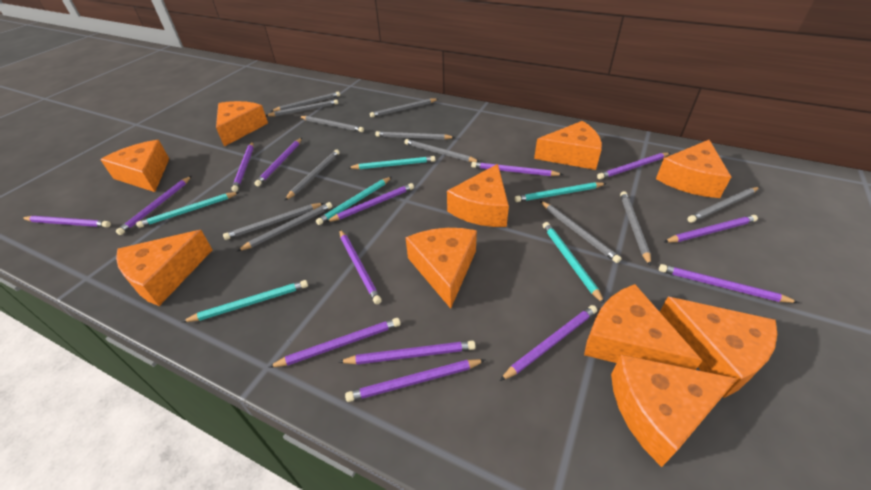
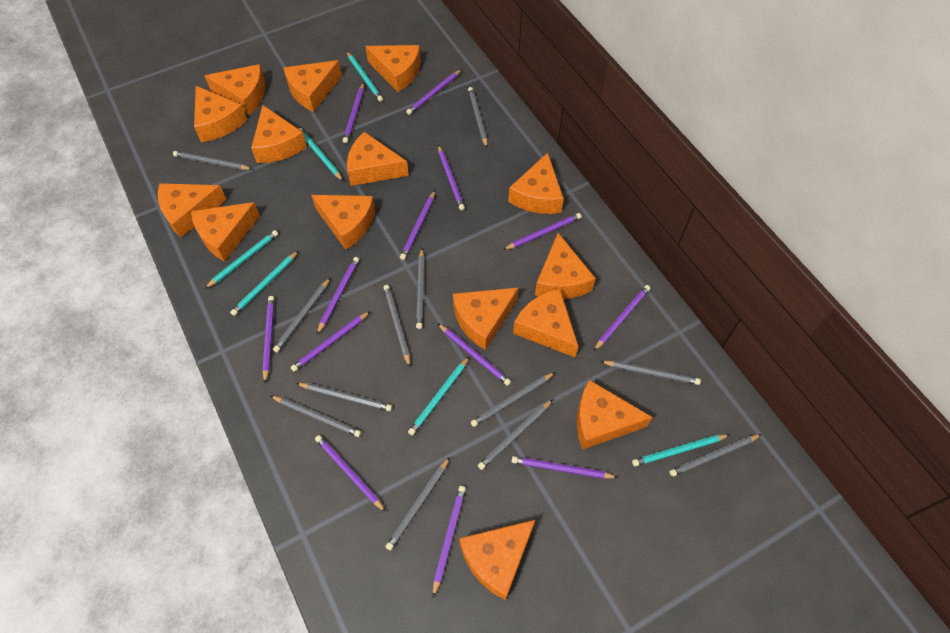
orange cheese: 10 -> 15
purple pencil: 14 -> 13

